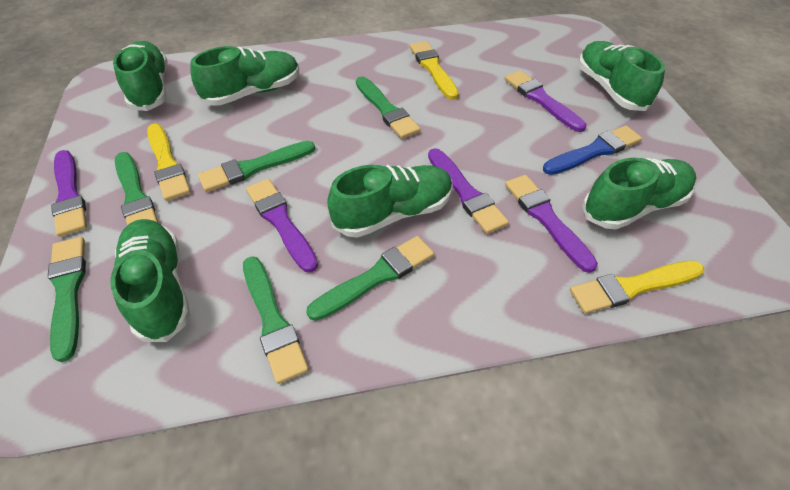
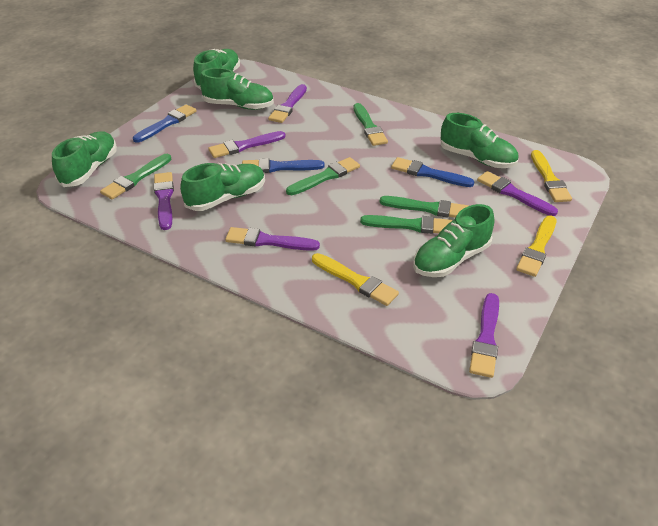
blue brush: 1 -> 3
green brush: 6 -> 5
purple brush: 5 -> 6

